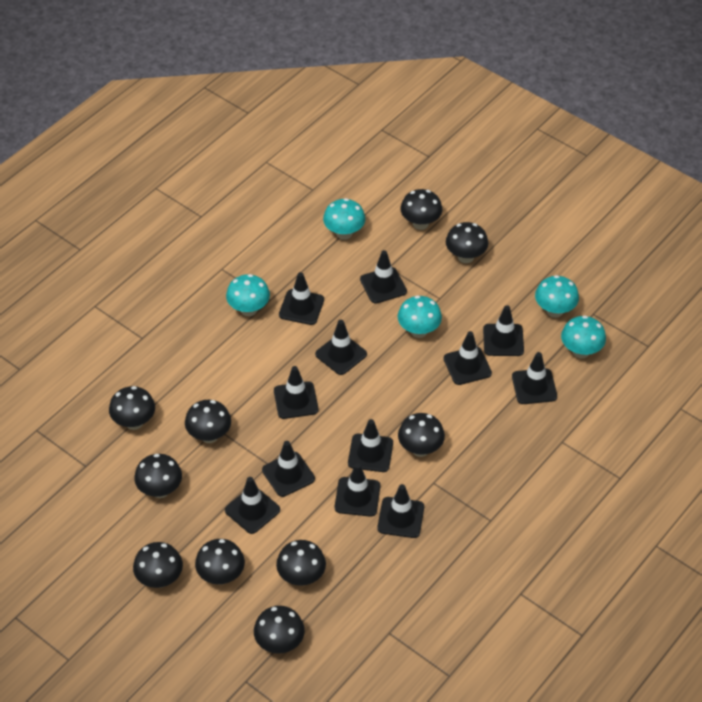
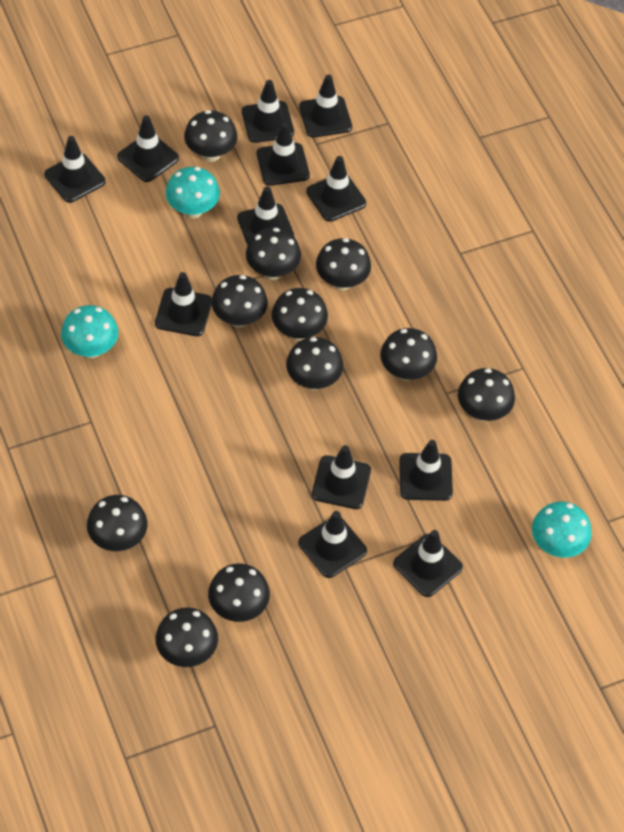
black mushroom: 10 -> 11
turquoise mushroom: 5 -> 3

